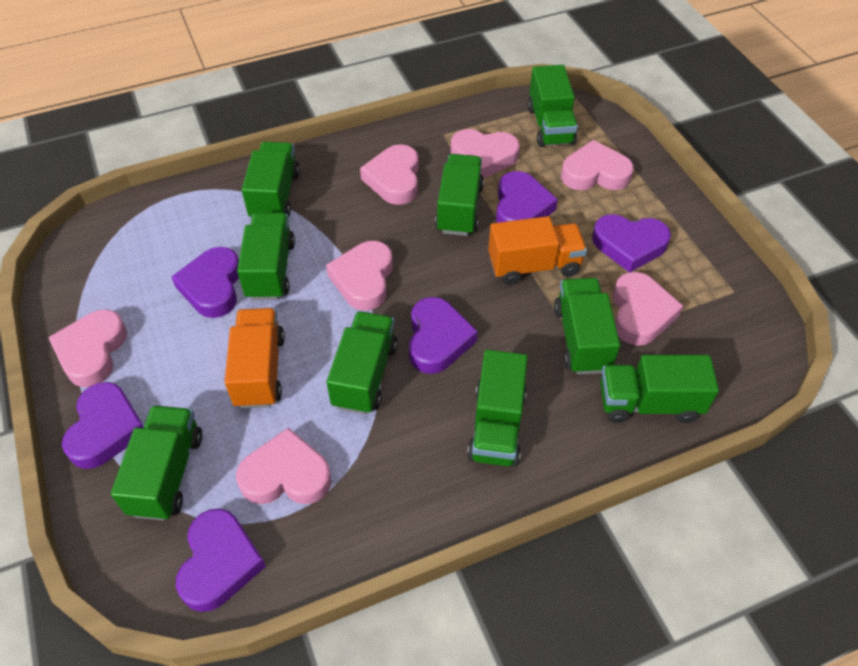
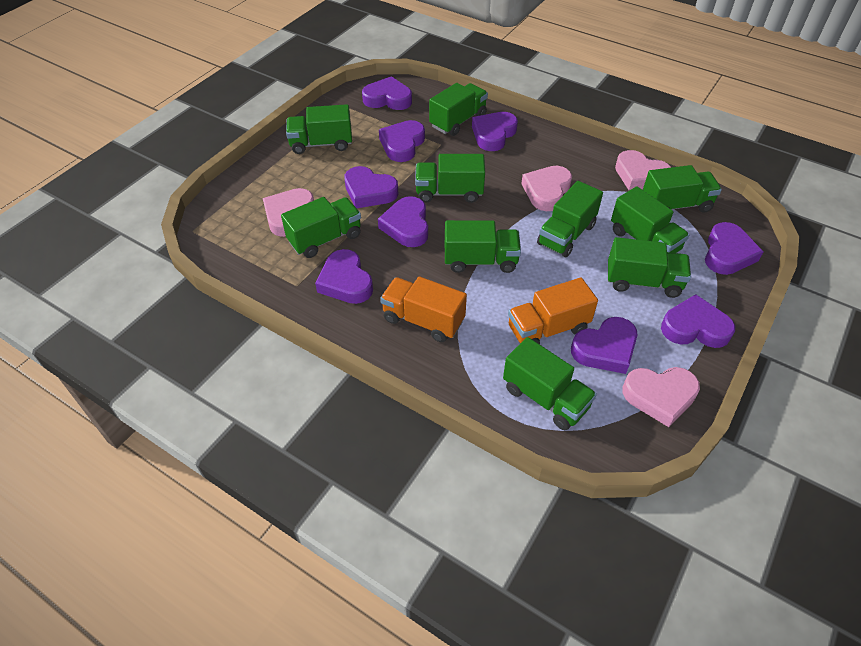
green truck: 9 -> 10
pink heart: 7 -> 4
purple heart: 6 -> 9

